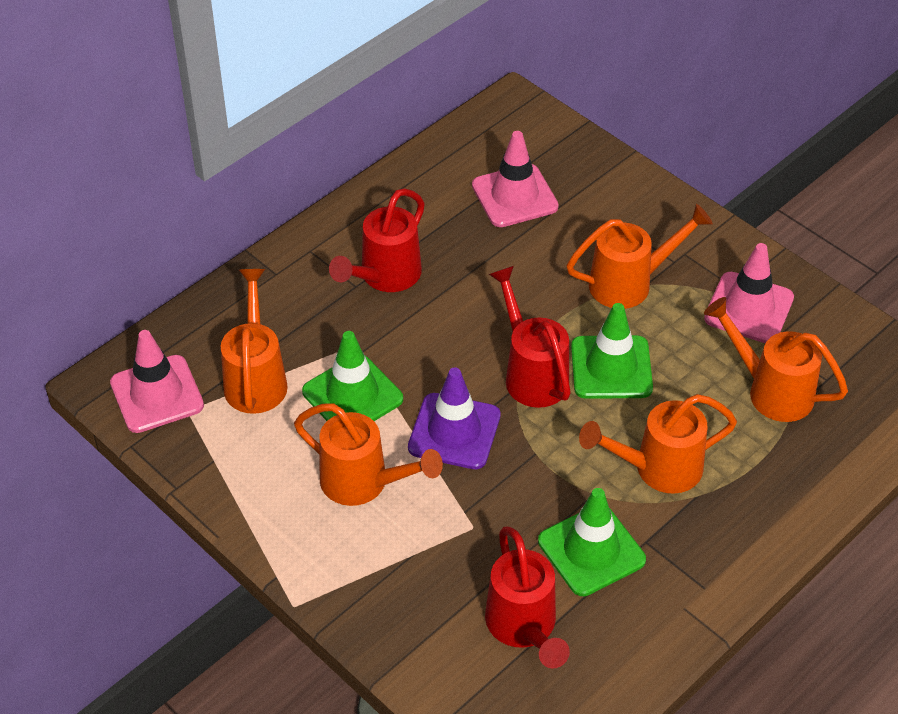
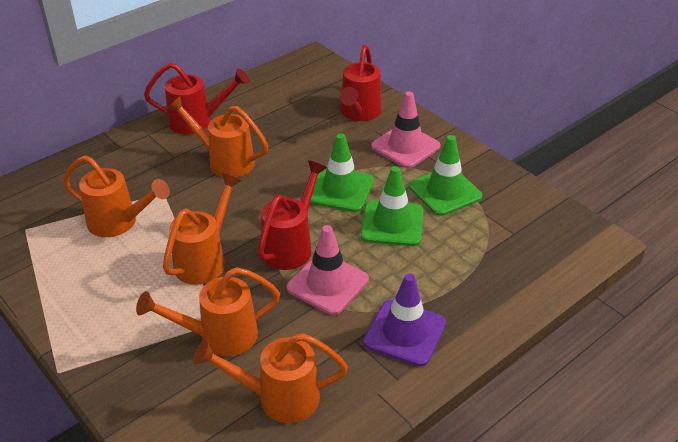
pink traffic cone: 3 -> 2

